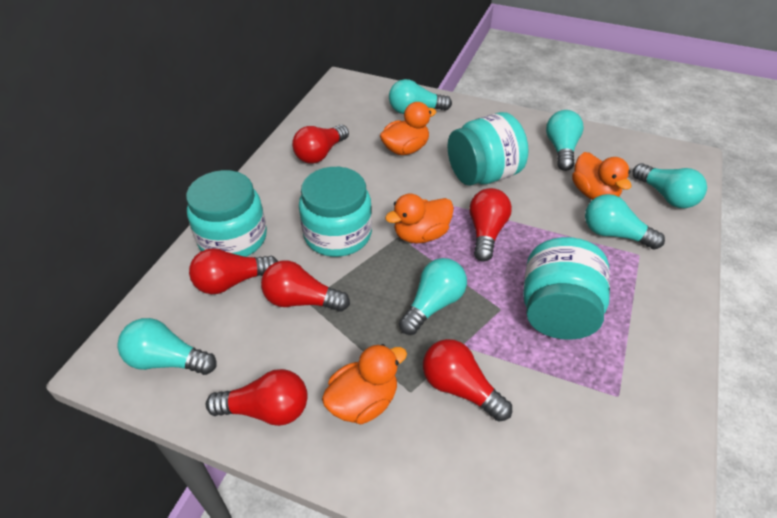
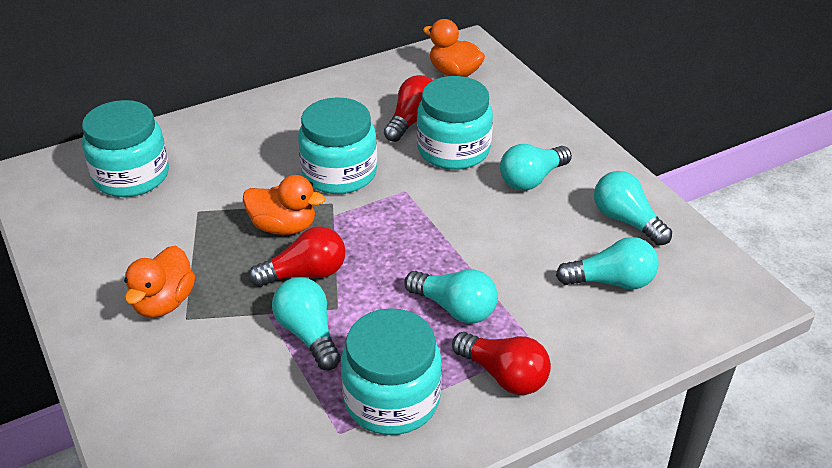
orange duck: 4 -> 3
red light bulb: 6 -> 3
turquoise light bulb: 6 -> 5

